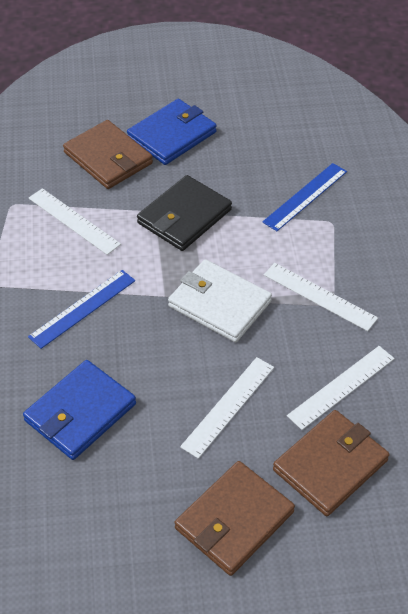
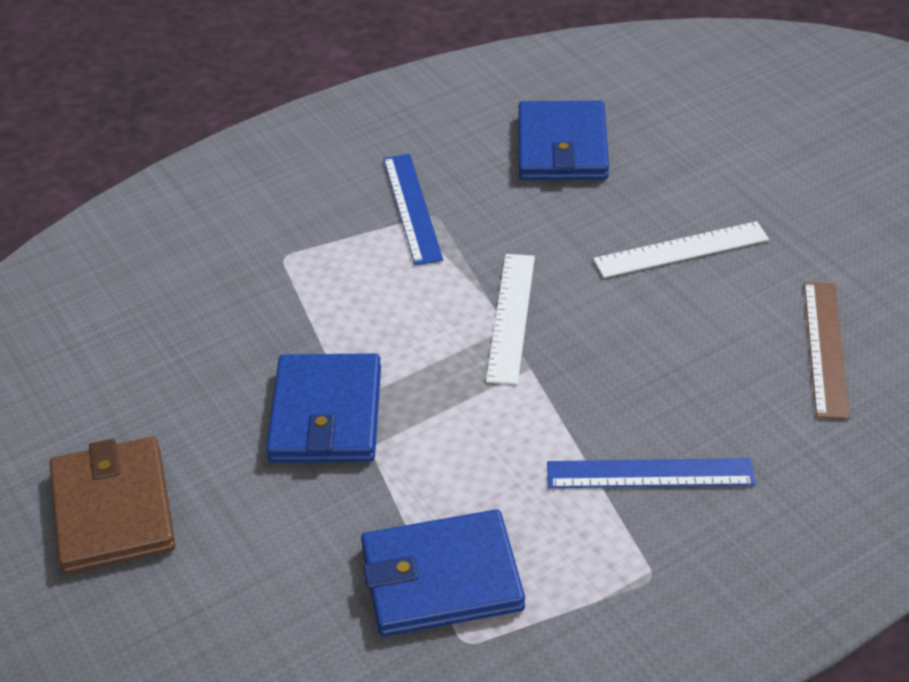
black wallet: 1 -> 0
blue wallet: 2 -> 3
brown ruler: 0 -> 1
brown wallet: 3 -> 1
white ruler: 4 -> 2
white wallet: 1 -> 0

